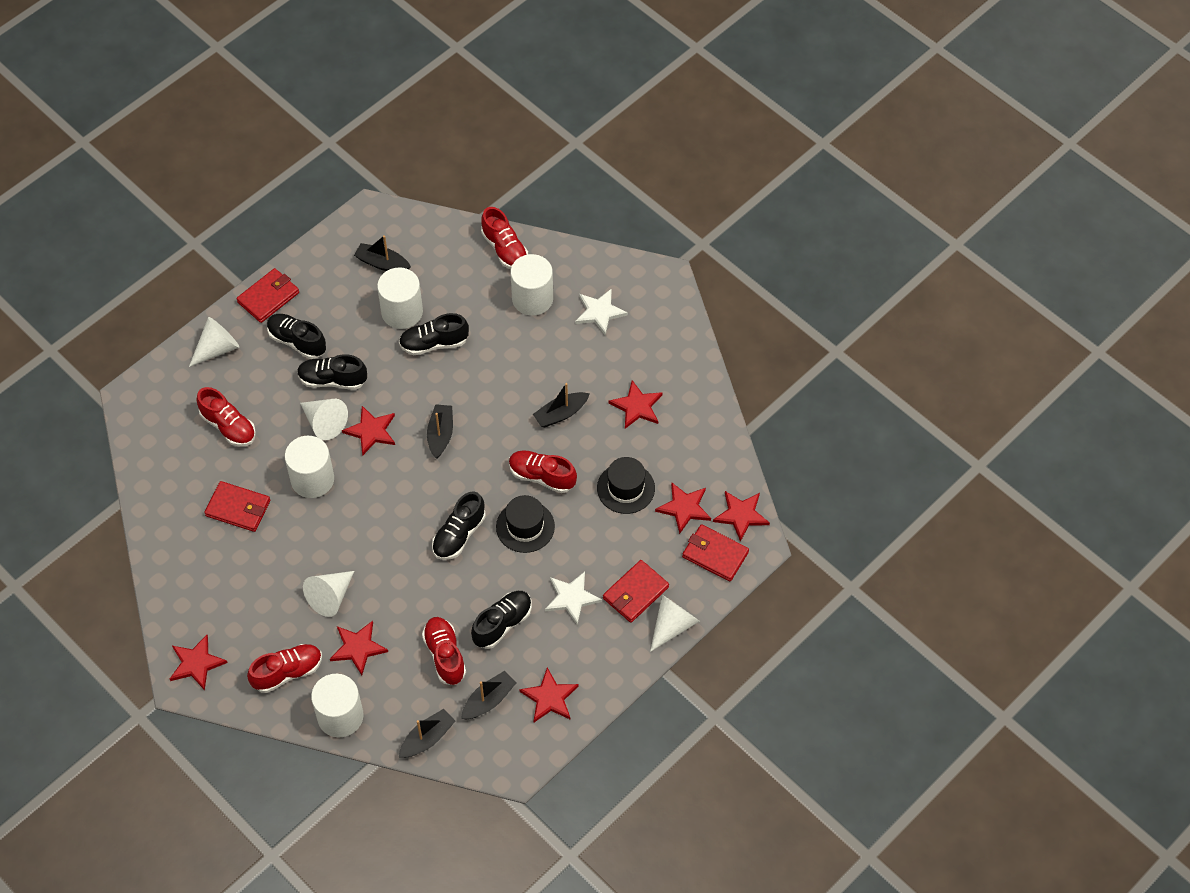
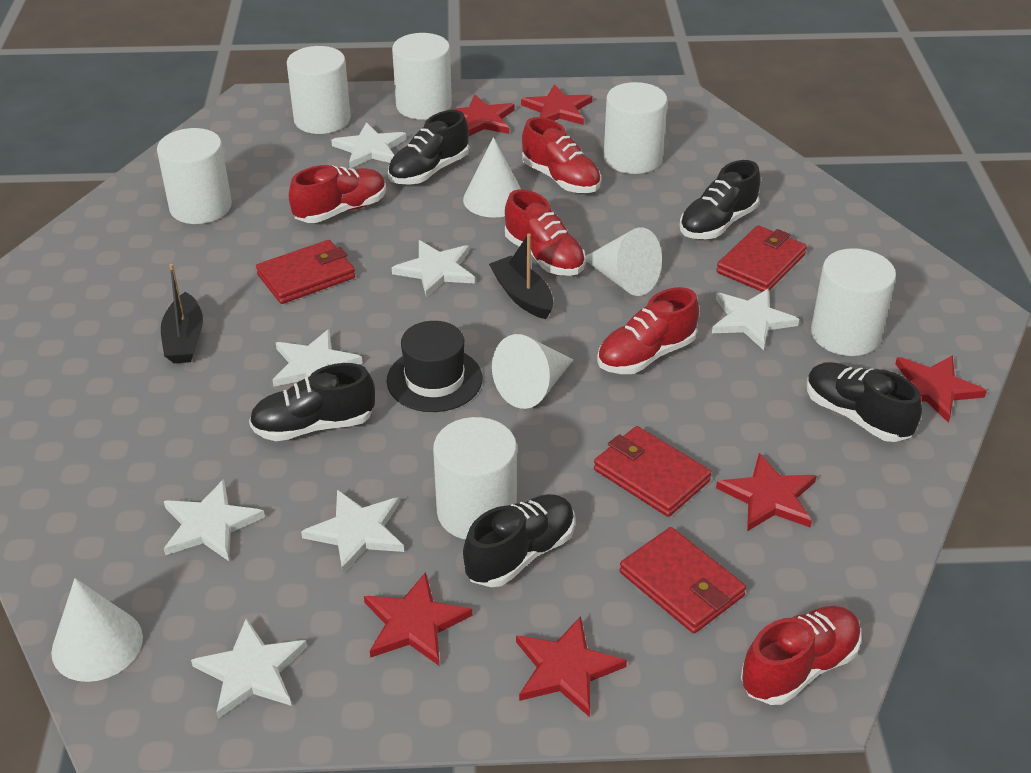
black boat: 5 -> 2
black hat: 2 -> 1
red star: 7 -> 6
white cylinder: 4 -> 6
white star: 2 -> 7

